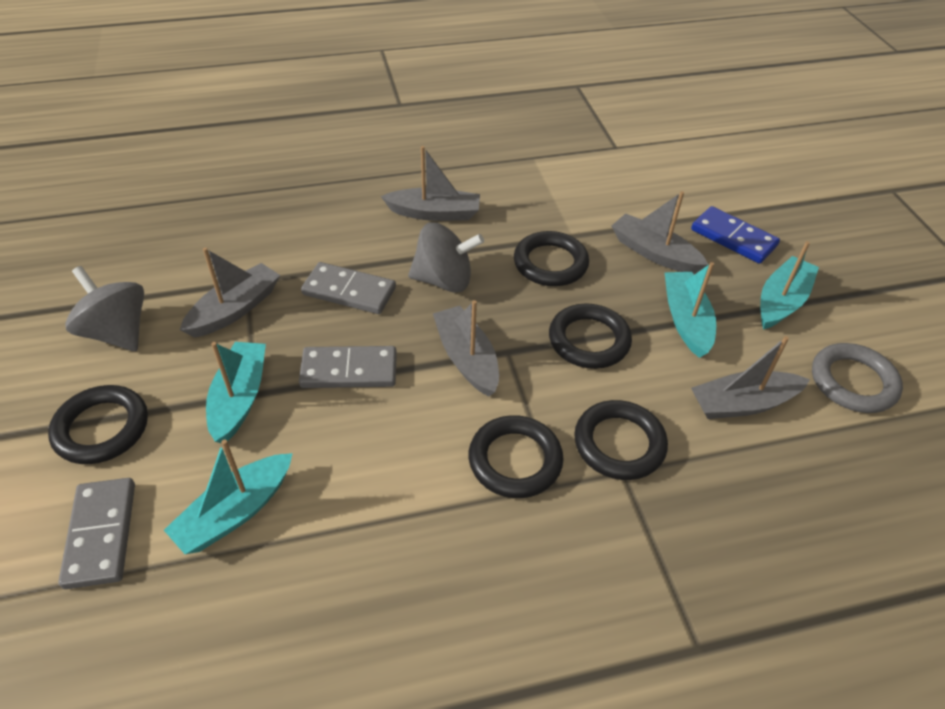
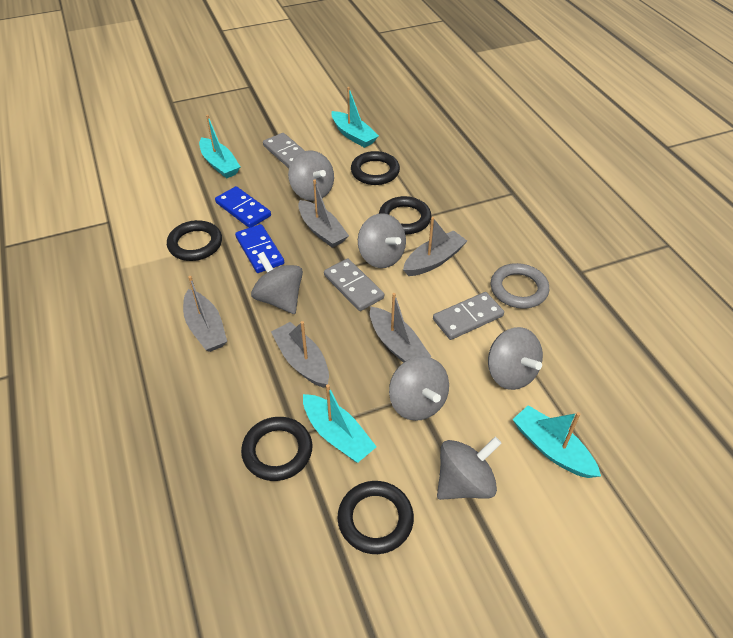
blue domino: 1 -> 2
grey spinning top: 2 -> 6

